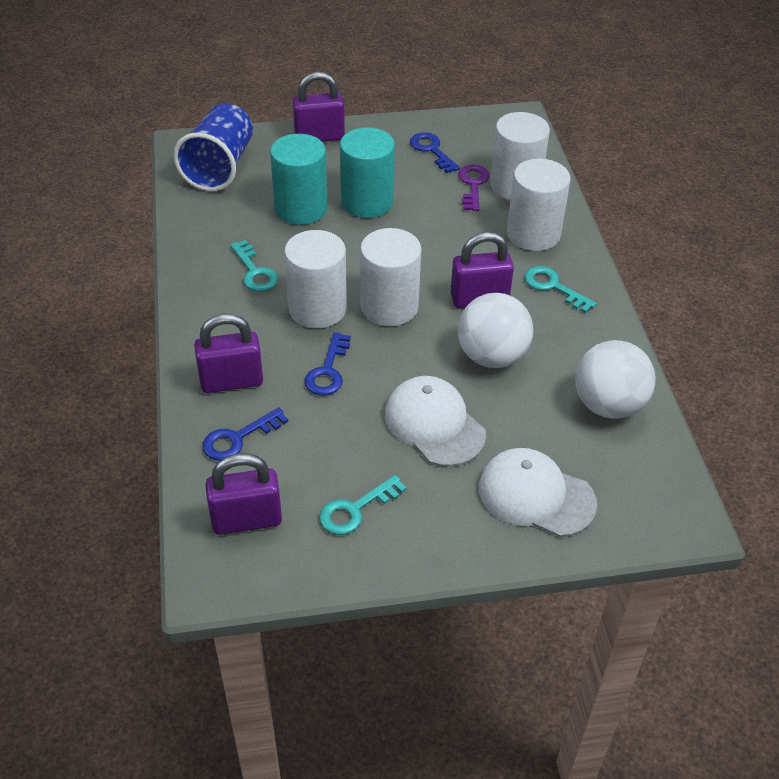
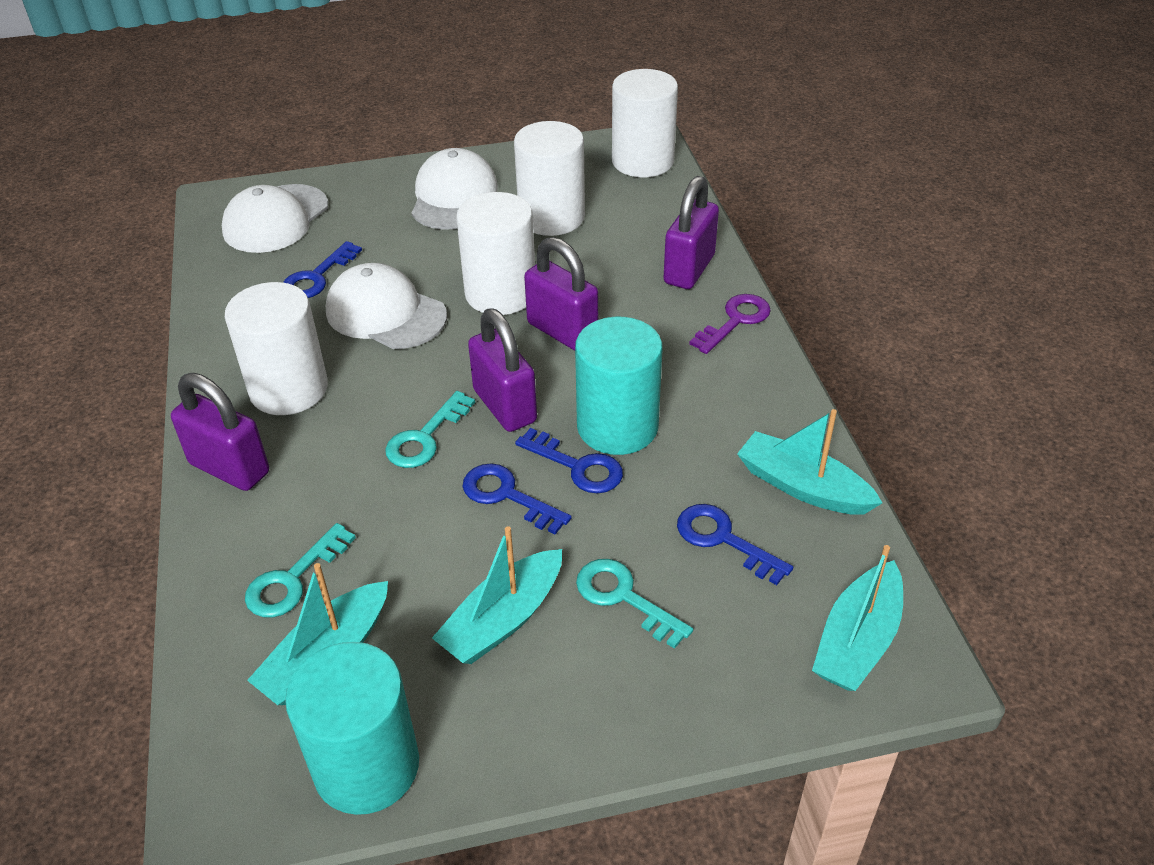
blue cup: 1 -> 0
blue key: 3 -> 4
turquoise boat: 0 -> 4
white ball: 2 -> 0
white cap: 2 -> 3

